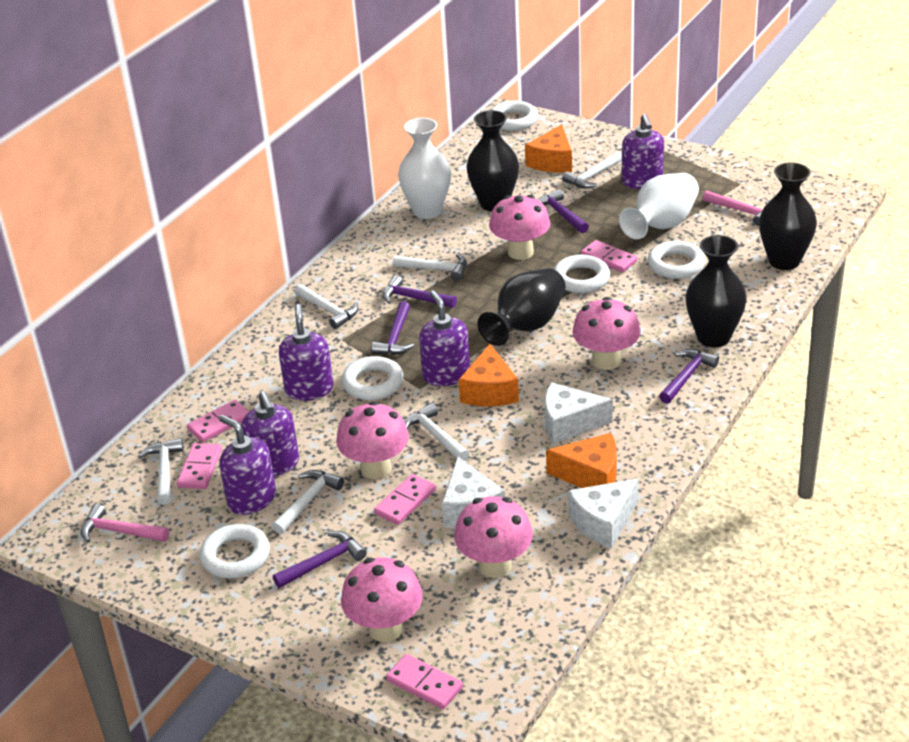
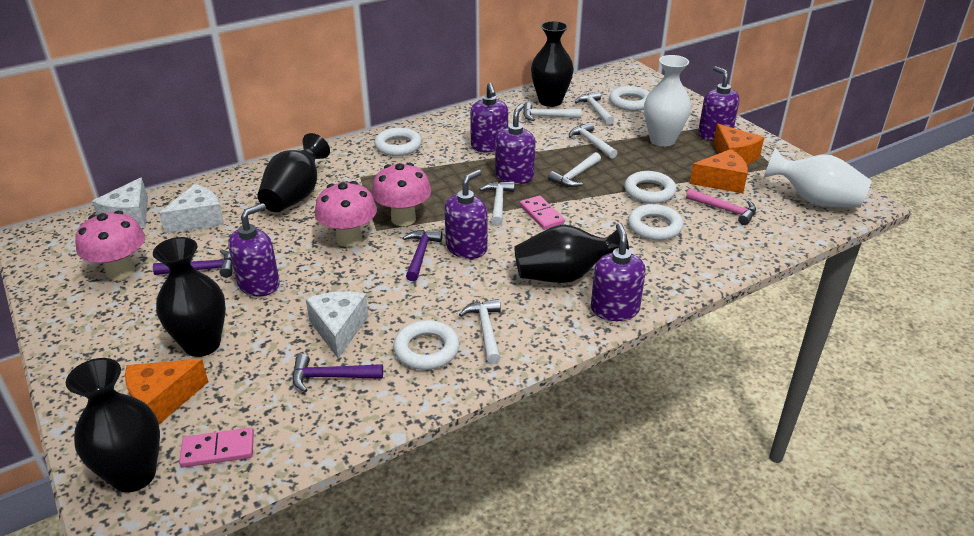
black vase: 4 -> 5
pink domino: 5 -> 2
pink hammer: 2 -> 1
pink mushroom: 5 -> 3
purple hammer: 5 -> 3
purple soap dispenser: 5 -> 6

